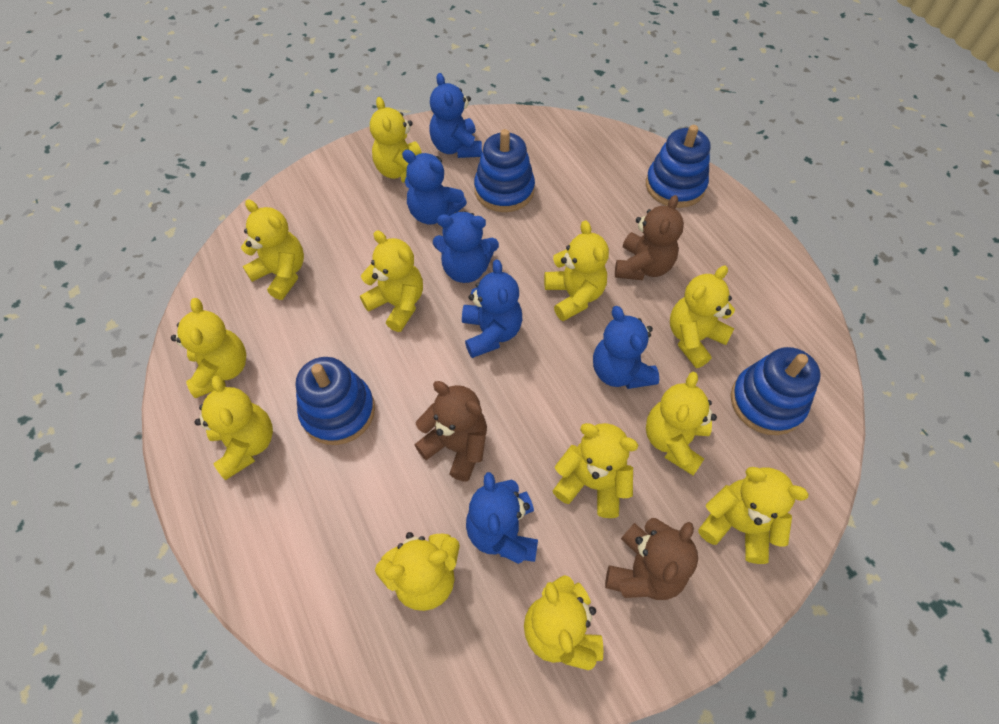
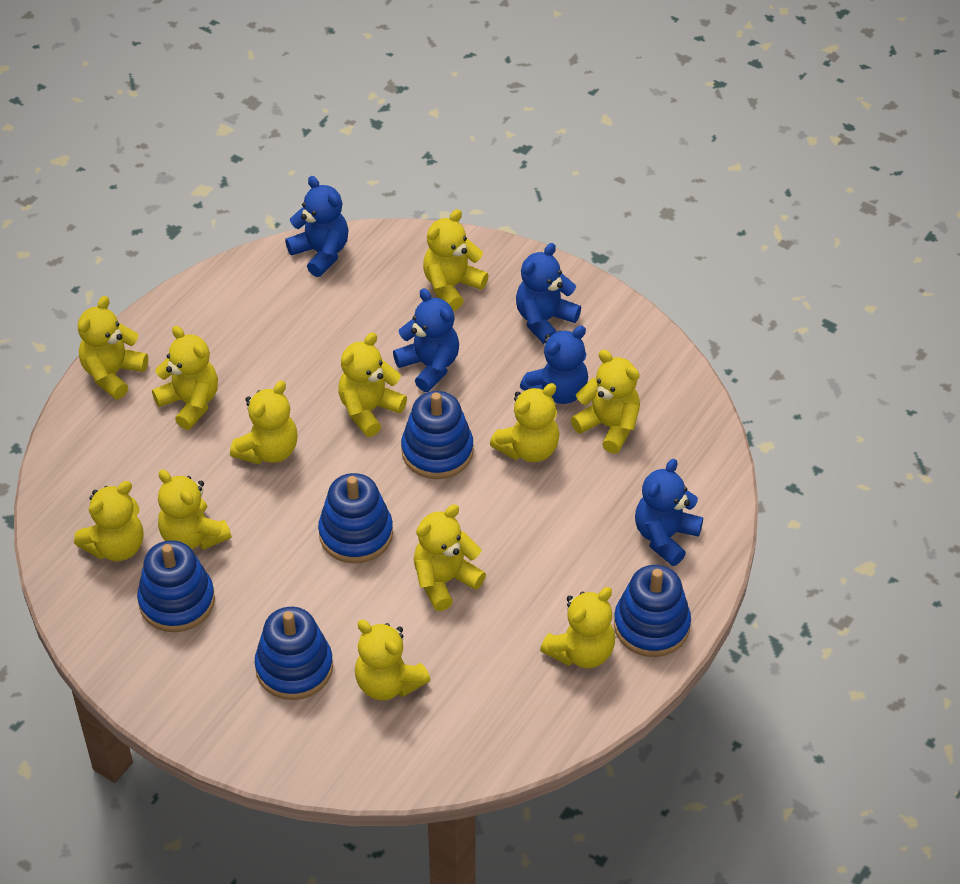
blue stacking toy: 4 -> 5
blue teddy bear: 6 -> 5
brown teddy bear: 3 -> 0

